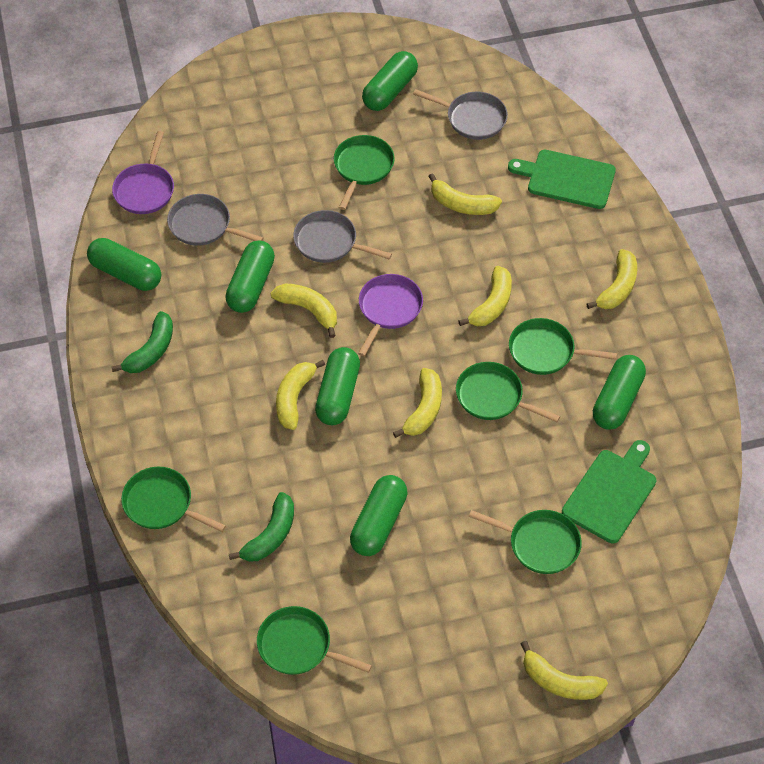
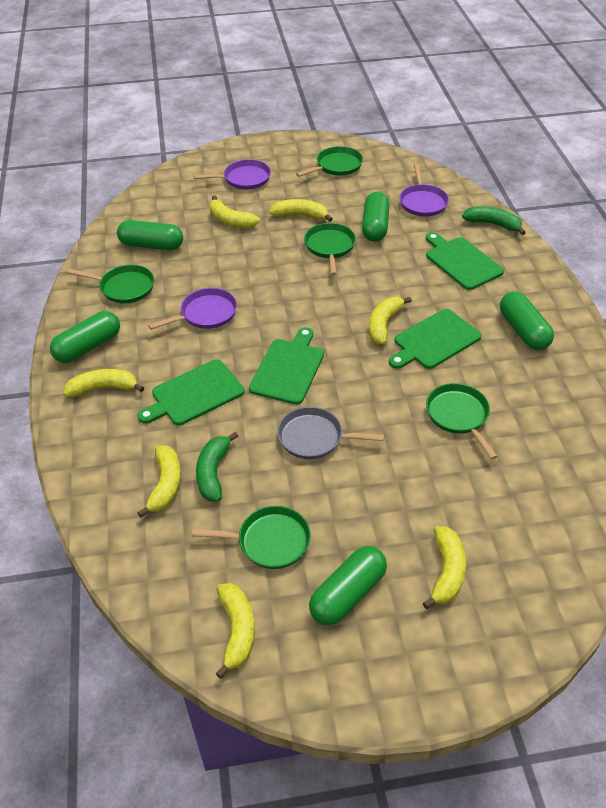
green capsule: 6 -> 5
green cutting board: 2 -> 4
green pan: 6 -> 5
grey pan: 3 -> 1
purple pan: 2 -> 3

